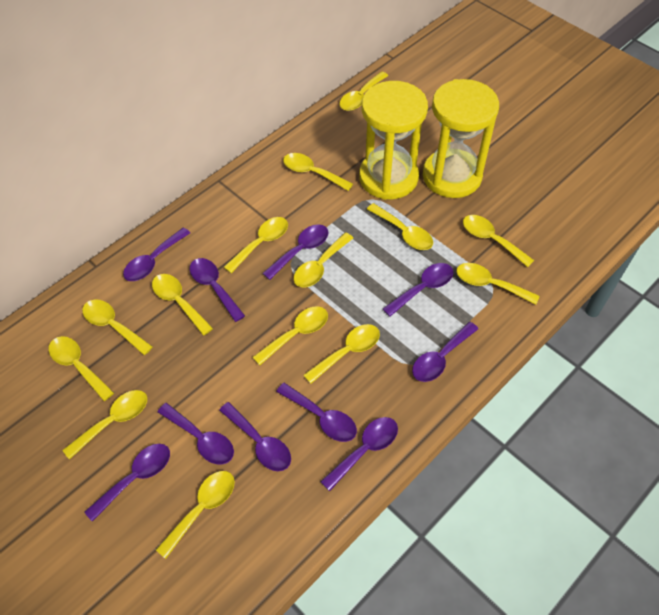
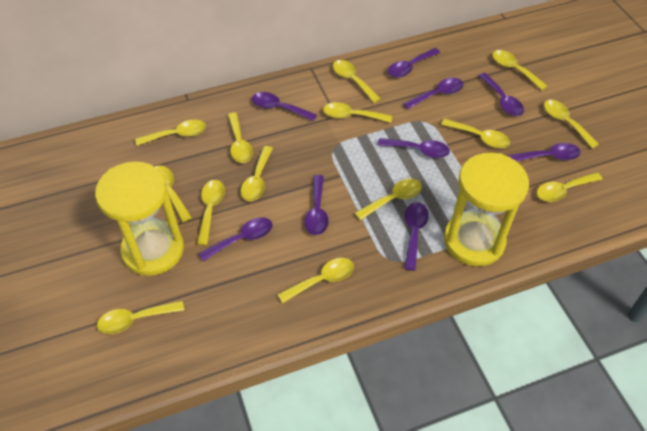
purple spoon: 10 -> 9

